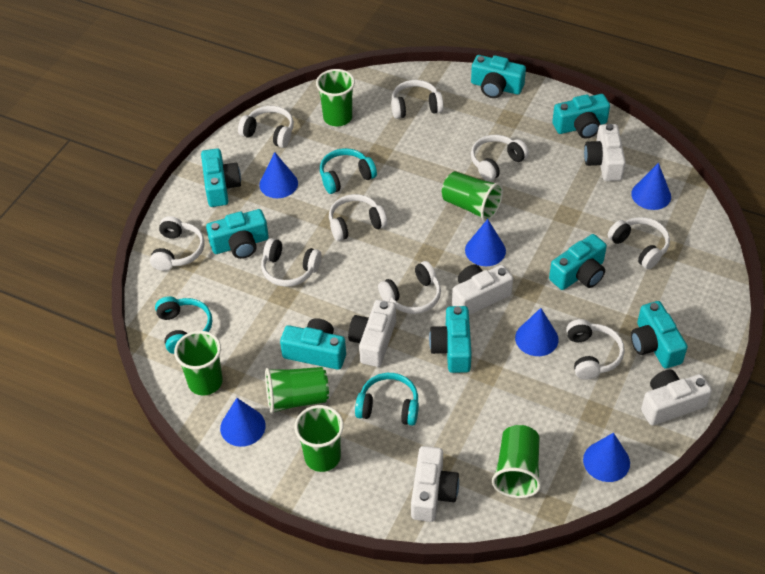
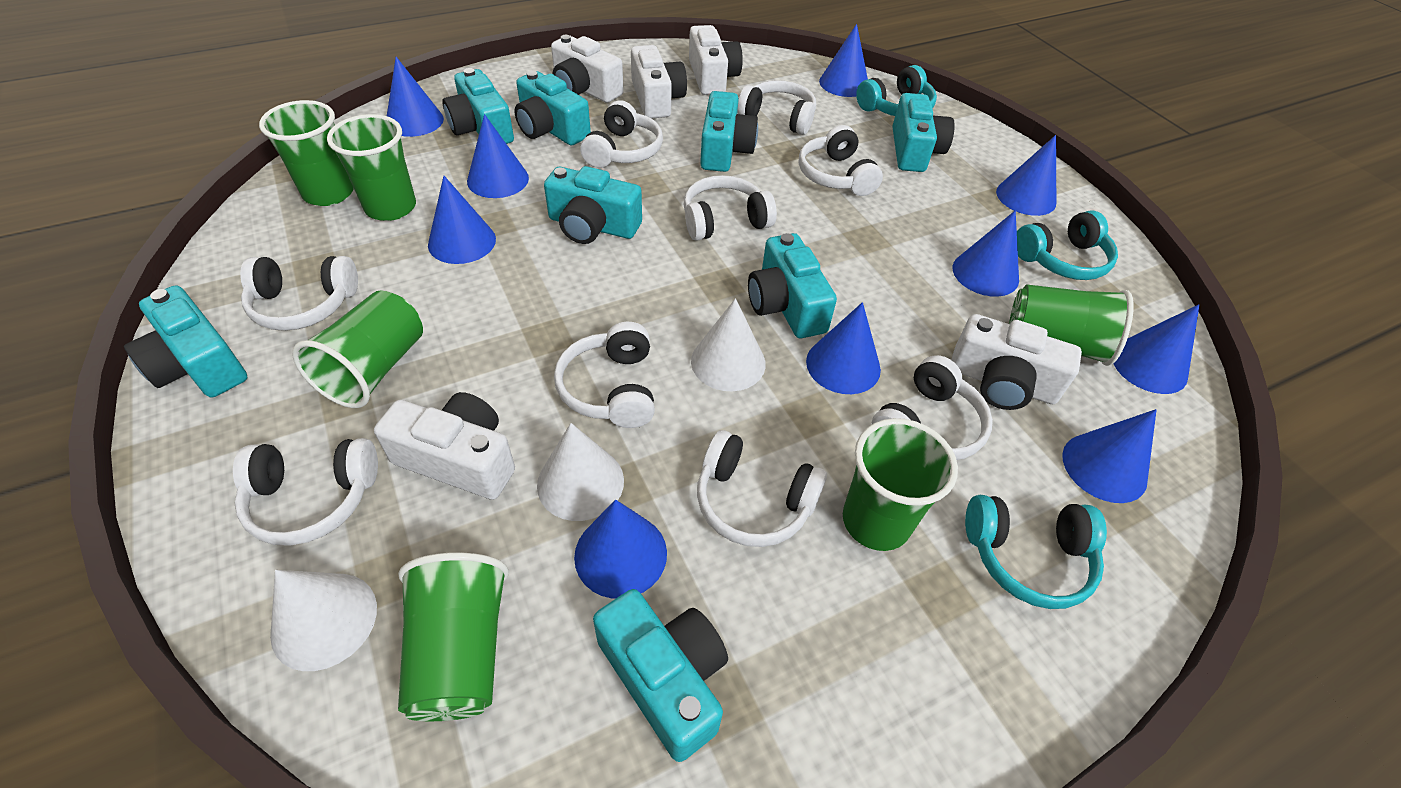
blue cone: 6 -> 10
white cone: 0 -> 3

